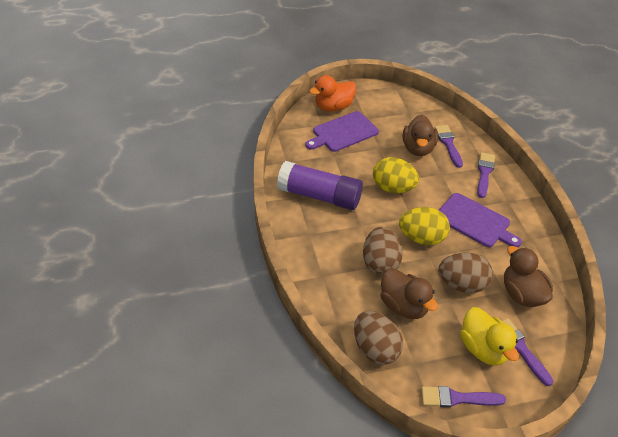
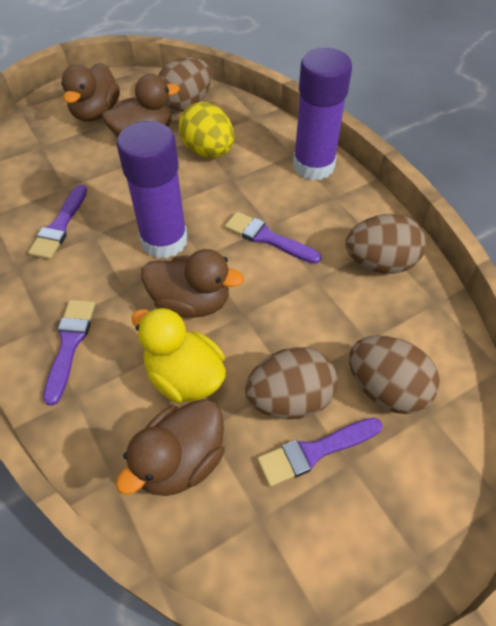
brown duck: 3 -> 4
brown egg: 3 -> 4
orange duck: 1 -> 0
purple cutting board: 2 -> 0
purple glue stick: 1 -> 2
yellow egg: 2 -> 1

